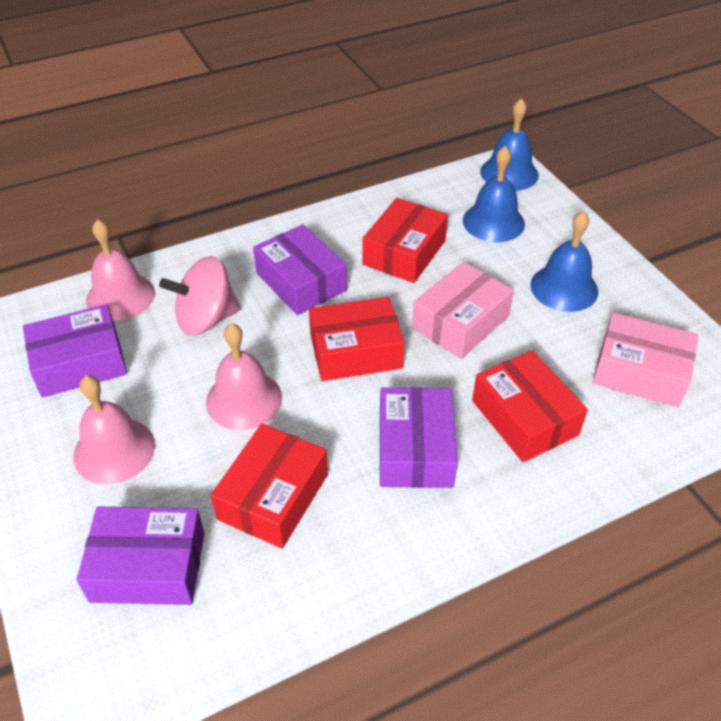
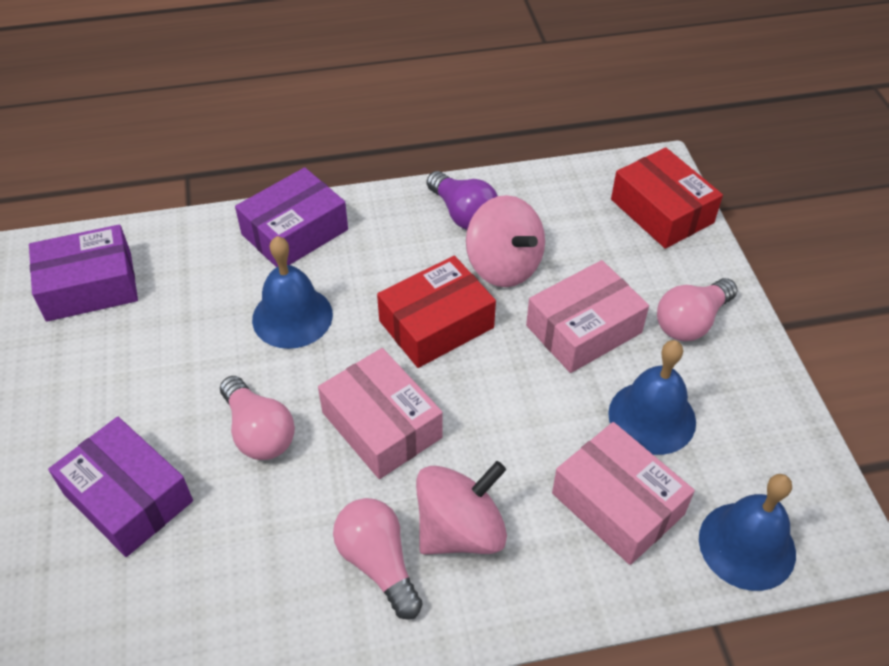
pink bell: 3 -> 0
pink box: 2 -> 3
pink light bulb: 0 -> 3
pink spinning top: 1 -> 2
purple box: 4 -> 3
purple light bulb: 0 -> 1
red box: 4 -> 2

